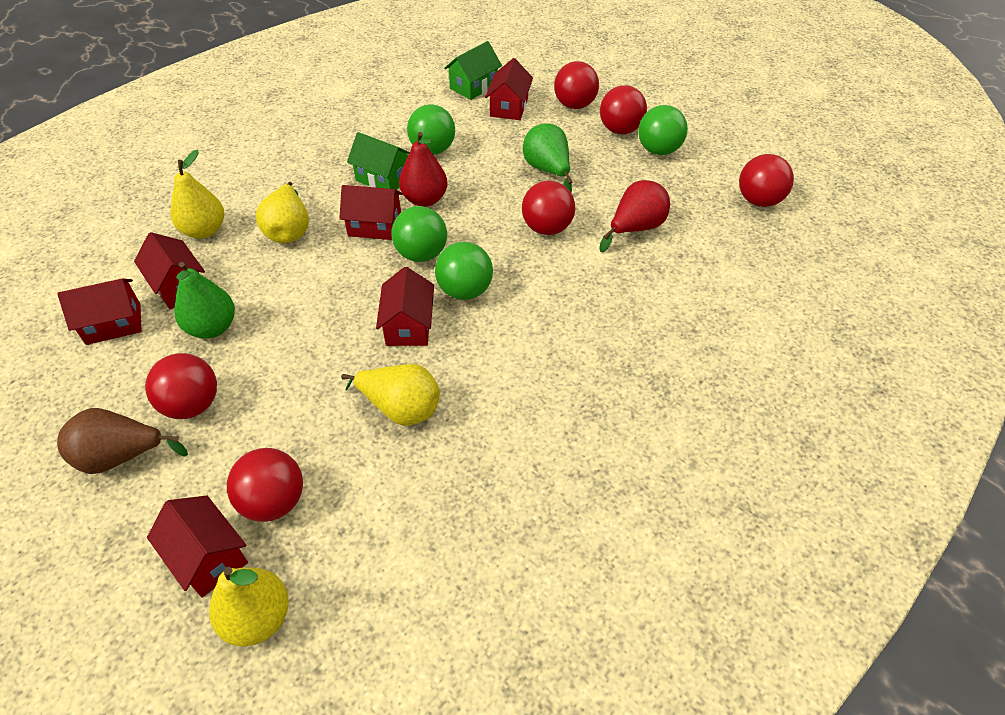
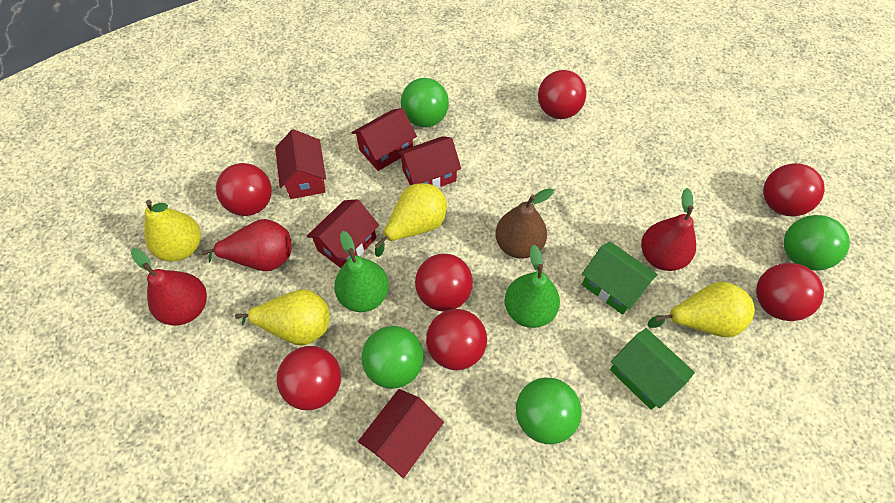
red ball: 6 -> 7
red house: 6 -> 5
red pear: 2 -> 3

